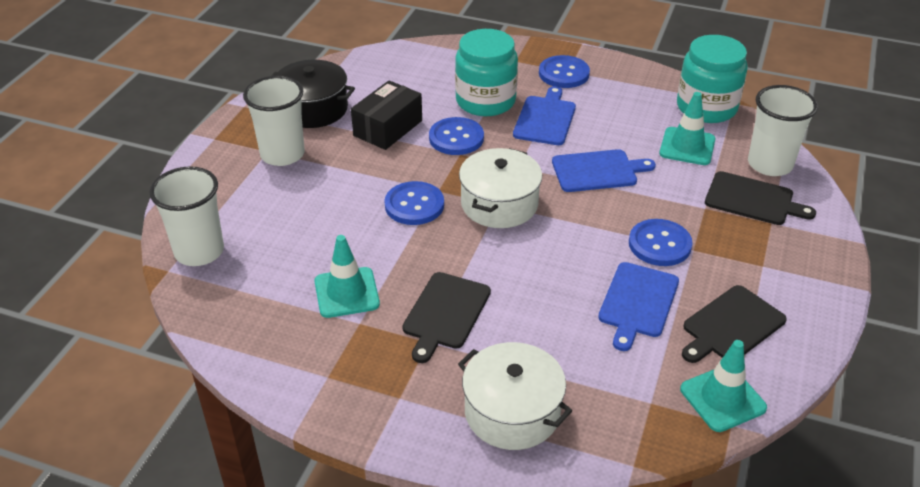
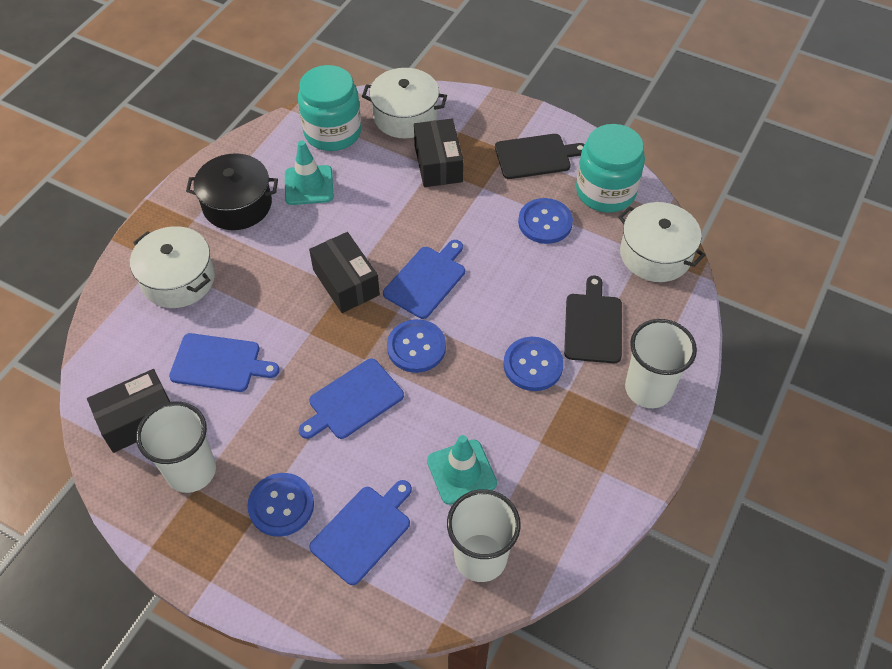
black box: 1 -> 3
black cutting board: 3 -> 2
blue cutting board: 3 -> 4
turquoise traffic cone: 3 -> 2
white pot: 2 -> 3

